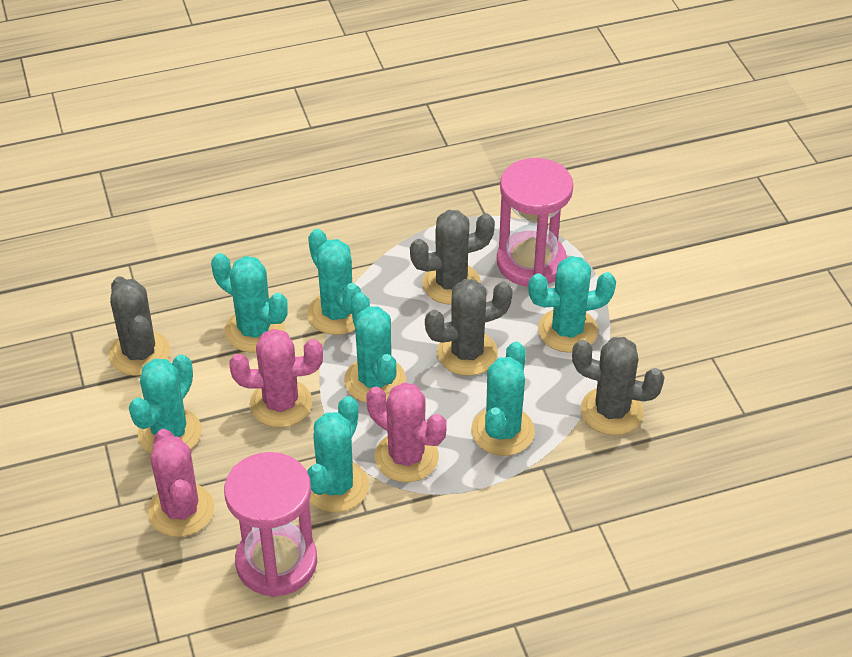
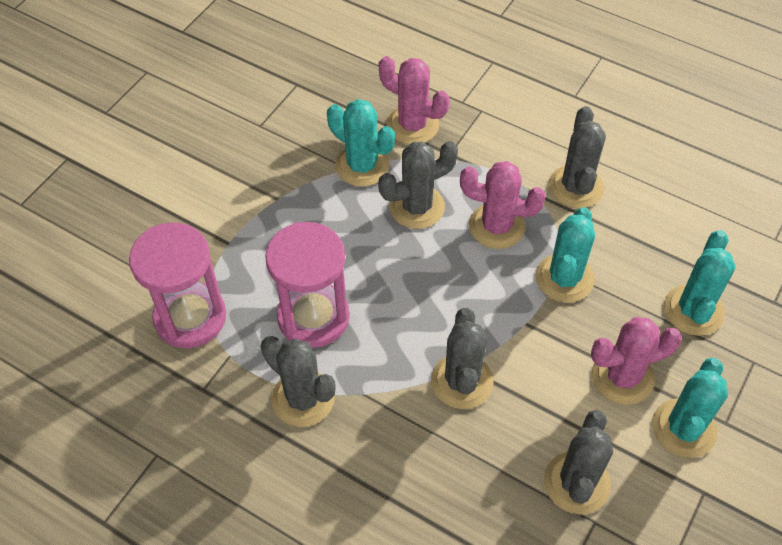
grey cactus: 4 -> 5
turquoise cactus: 7 -> 4

